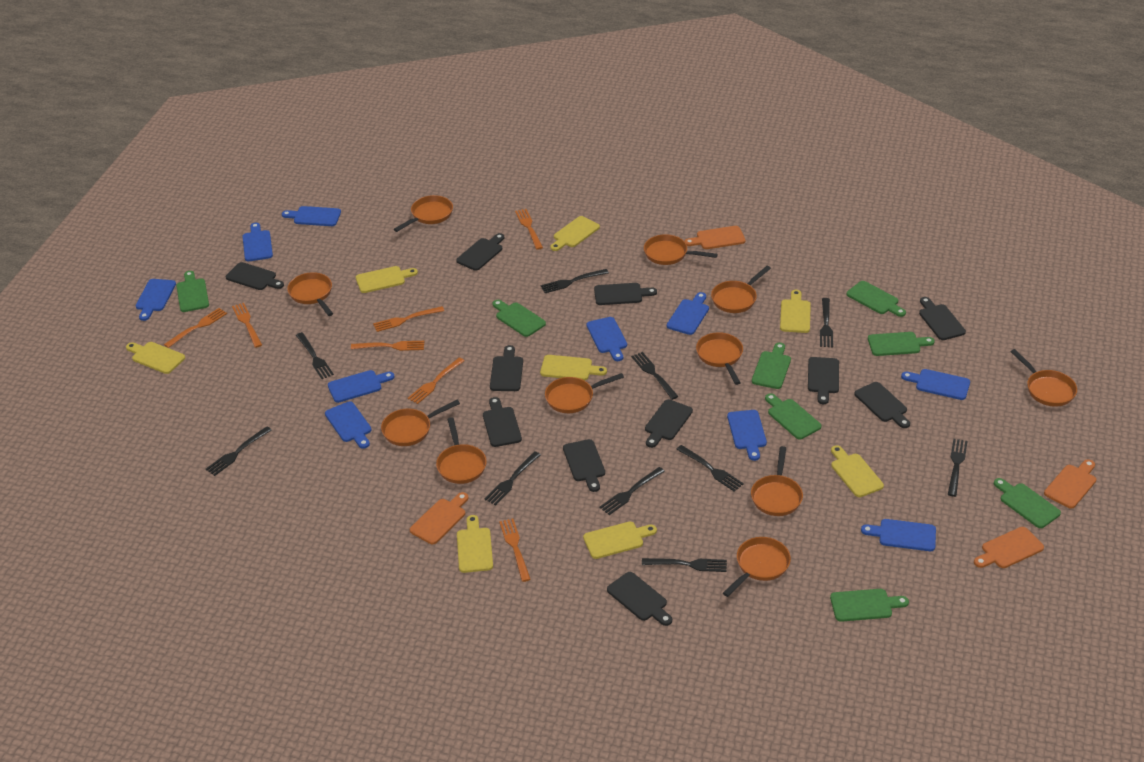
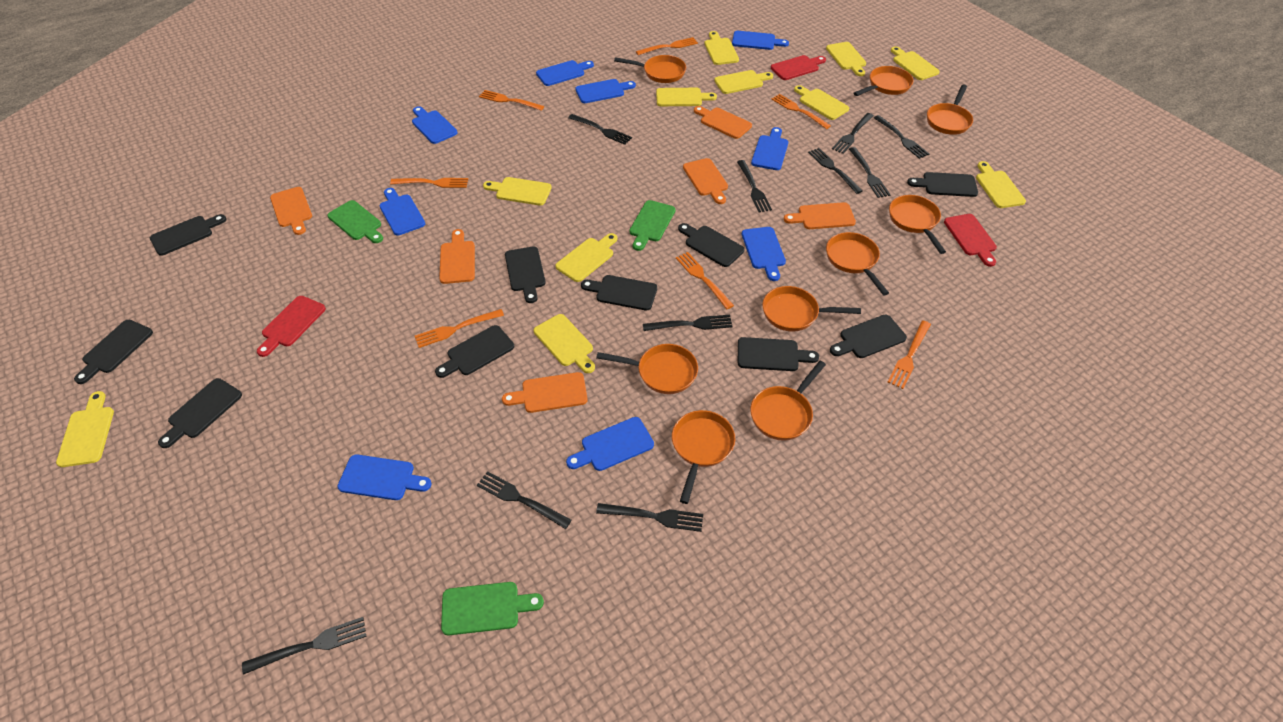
black cutting board: 11 -> 10
blue cutting board: 10 -> 9
green cutting board: 8 -> 3
orange cutting board: 4 -> 6
orange pan: 11 -> 9
red cutting board: 0 -> 3
yellow cutting board: 8 -> 11

